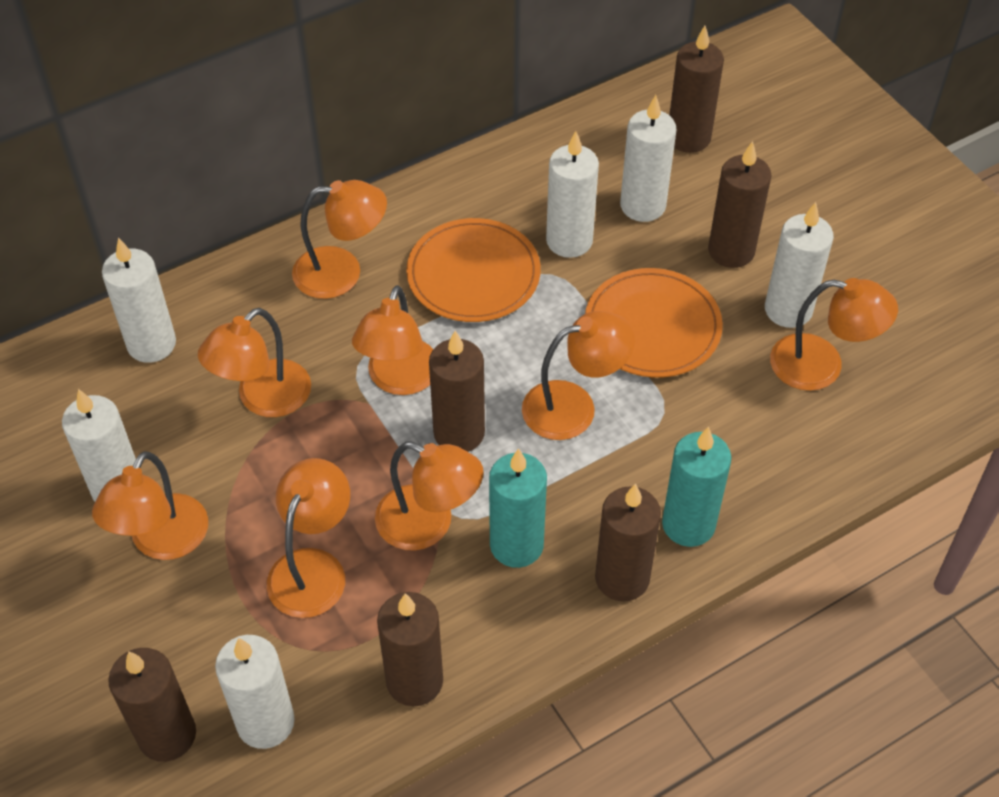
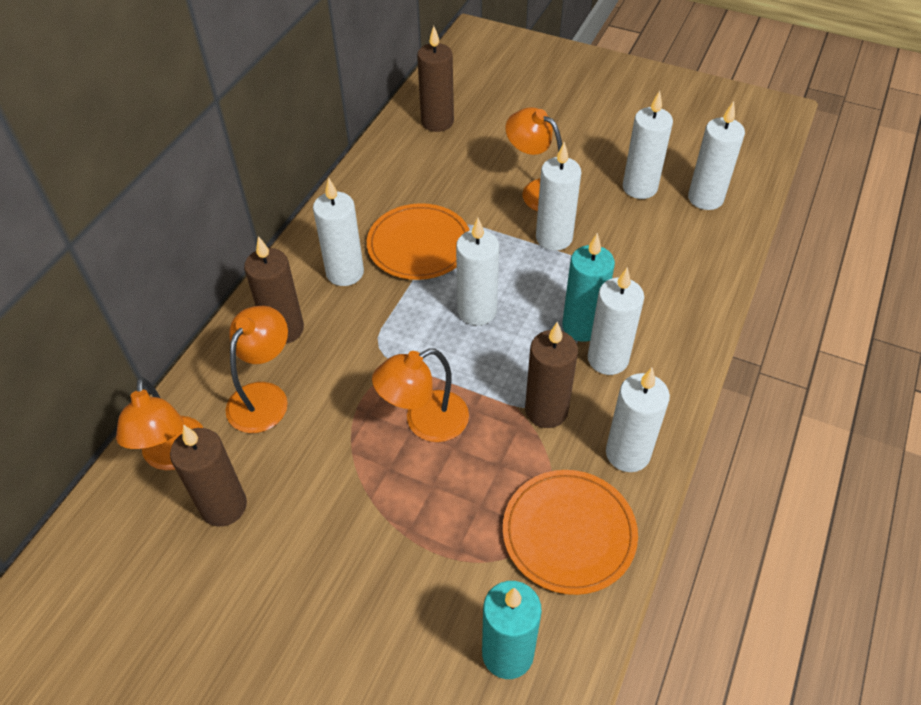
brown candle: 6 -> 4
orange lamp: 8 -> 4
white candle: 6 -> 7

